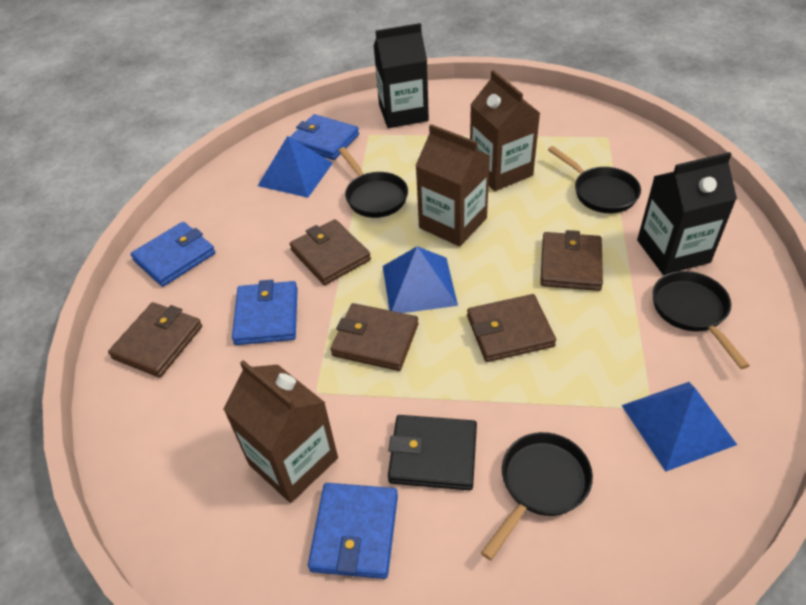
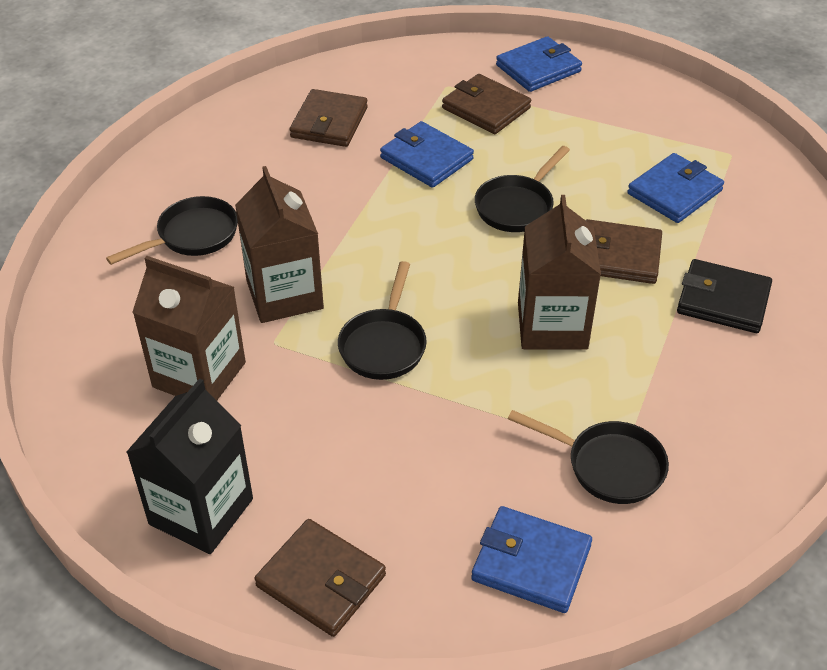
black carton: 2 -> 1
blue pyramid: 3 -> 0
brown wallet: 5 -> 4

